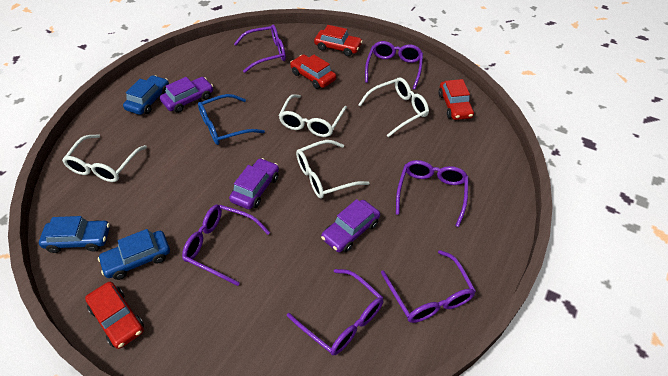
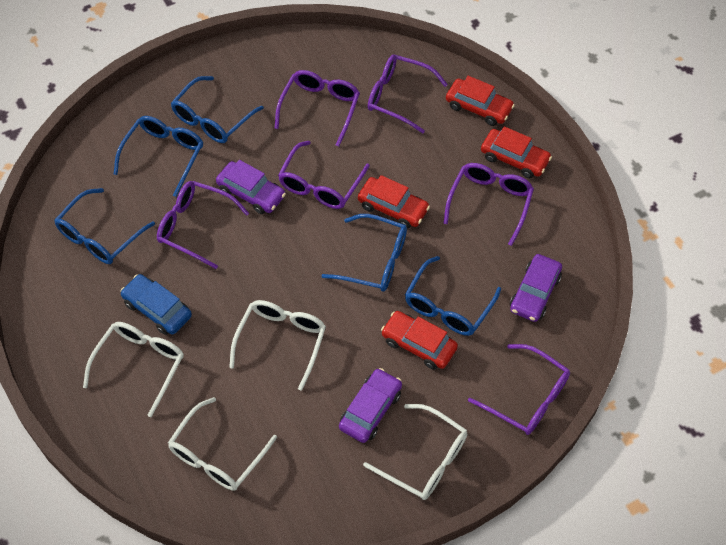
blue car: 3 -> 1
blue glasses: 1 -> 5

